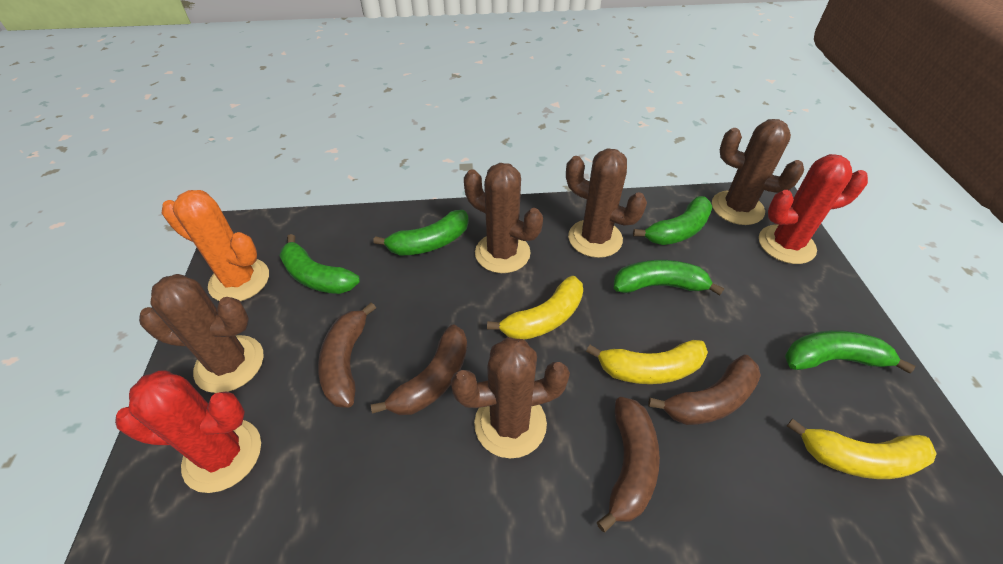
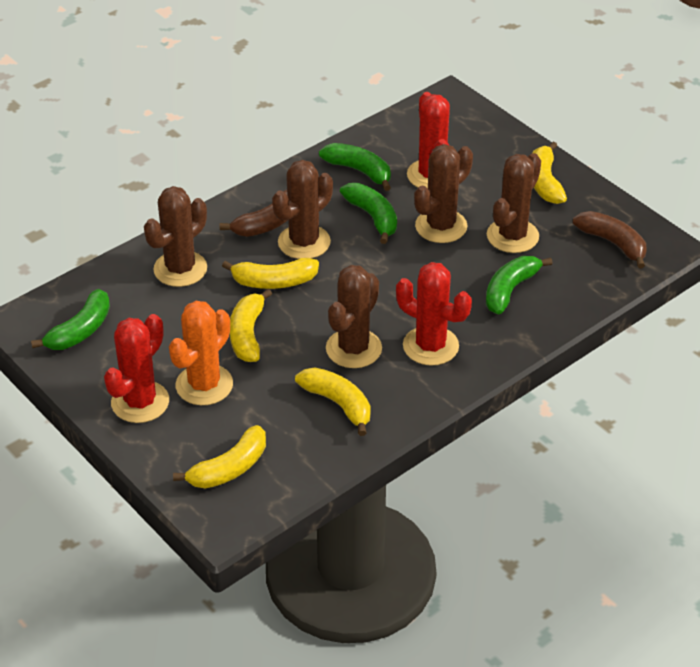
brown banana: 4 -> 2
green banana: 5 -> 4
red cactus: 2 -> 3
yellow banana: 3 -> 5

